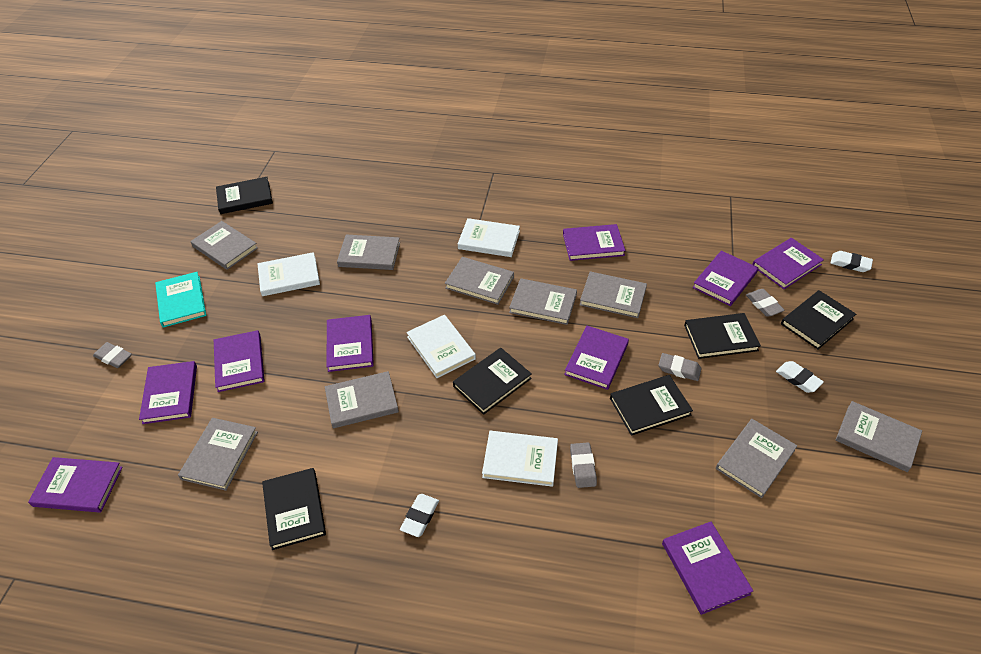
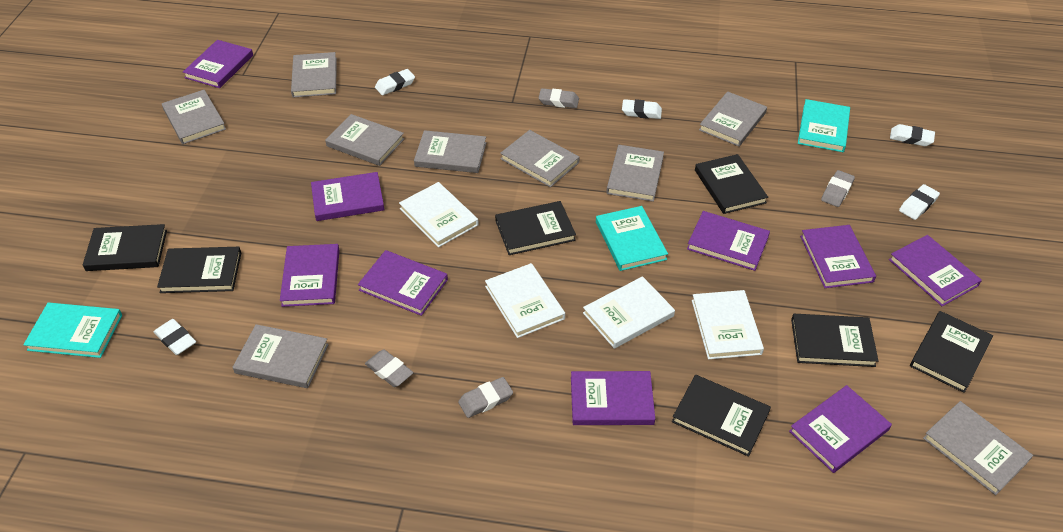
black book: 6 -> 7
turquoise book: 1 -> 3
white eraser: 3 -> 5

